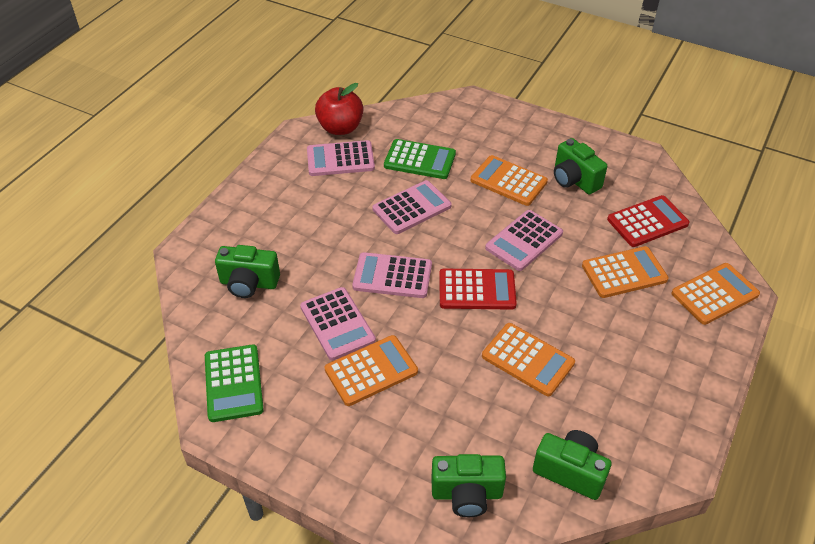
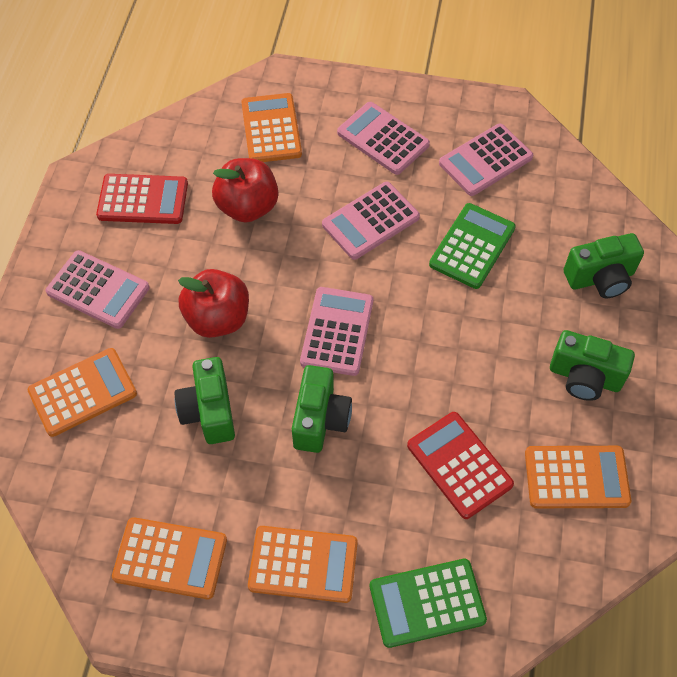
red apple: 1 -> 2

